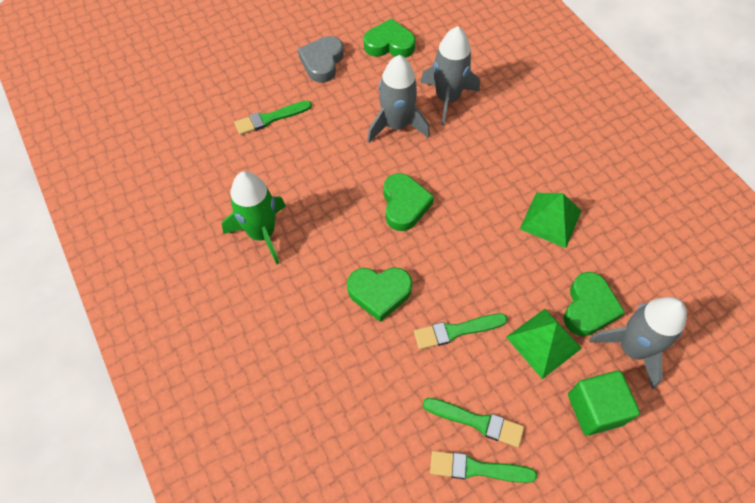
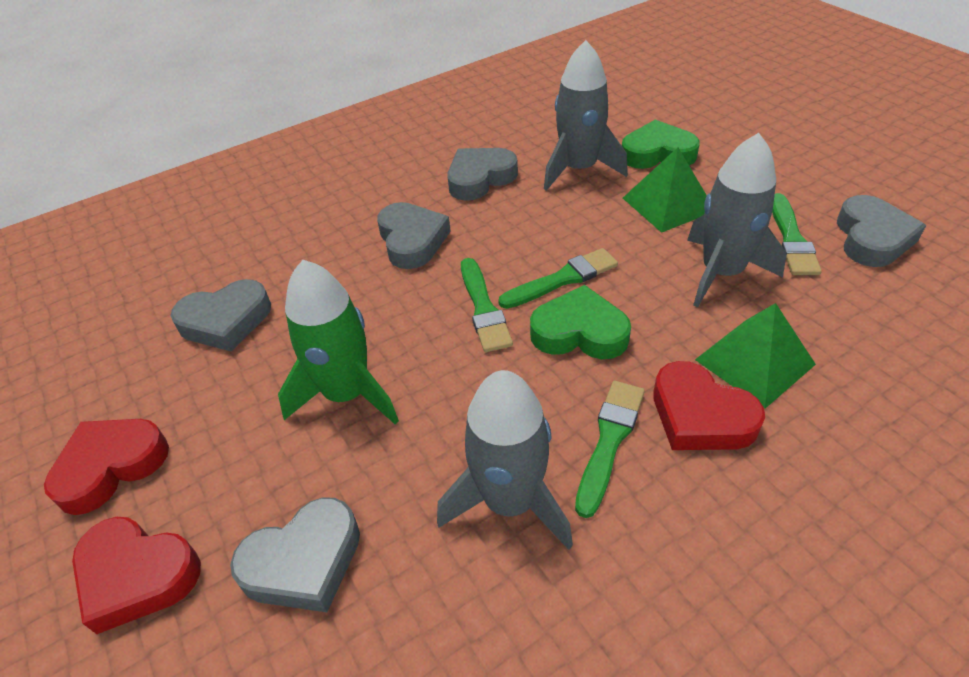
green cube: 1 -> 0
green heart: 4 -> 2
grey heart: 1 -> 5
red heart: 0 -> 3

